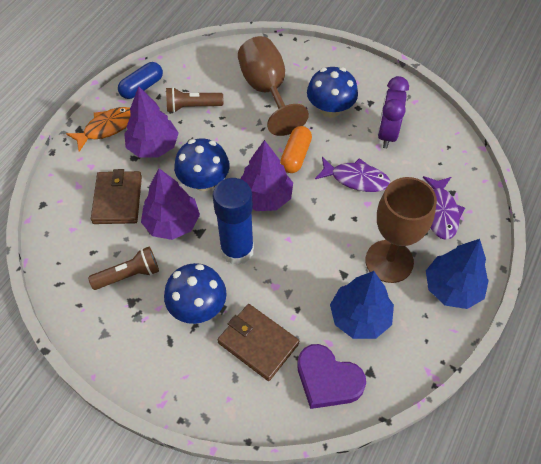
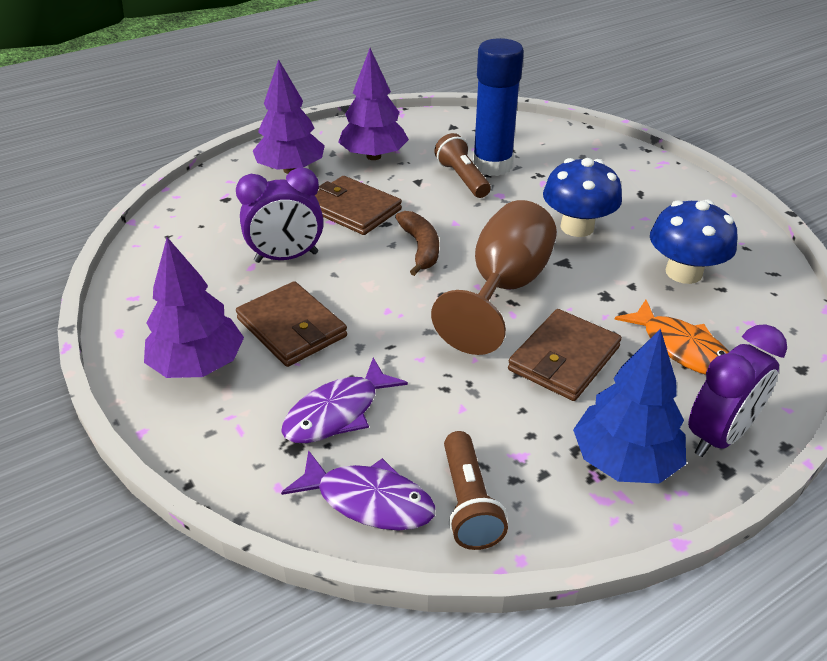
blue capsule: 1 -> 0
blue mushroom: 3 -> 2
blue tree: 2 -> 1
brown banana: 0 -> 1
brown goblet: 2 -> 1
brown wallet: 2 -> 3
orange capsule: 1 -> 0
purple clock: 1 -> 2
purple heart: 1 -> 0

